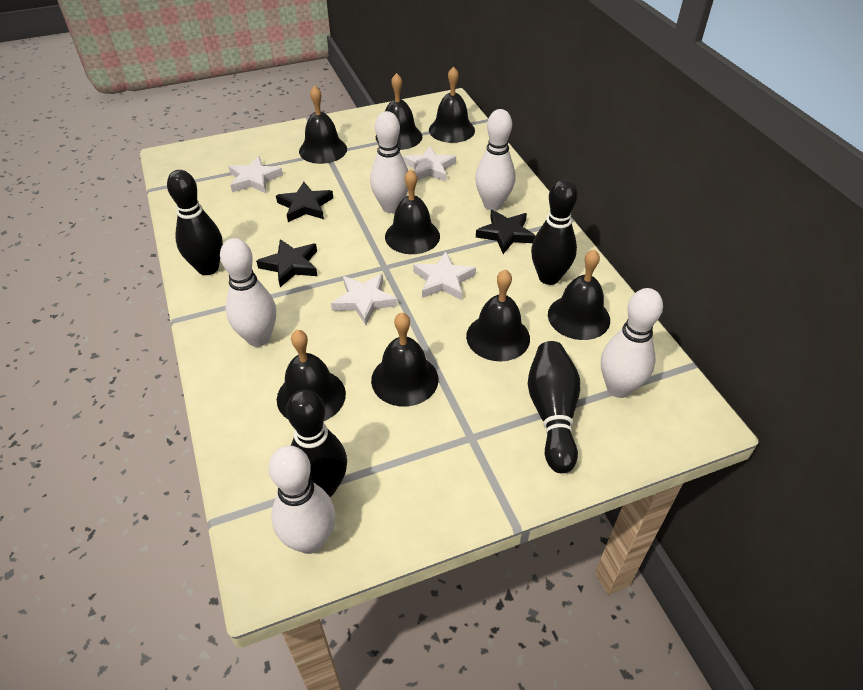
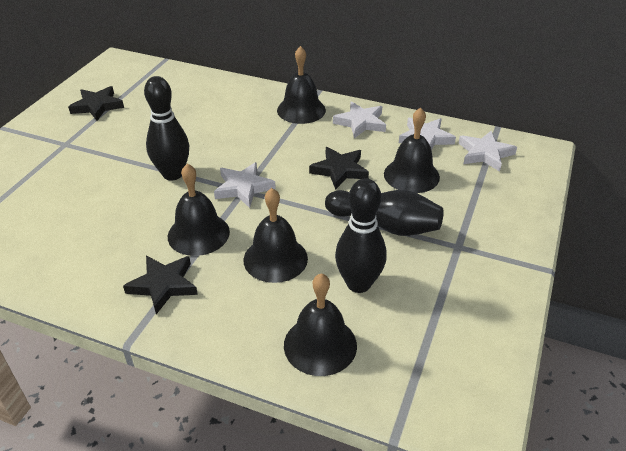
black bell: 8 -> 5
black bowling pin: 4 -> 3
white bowling pin: 5 -> 0

